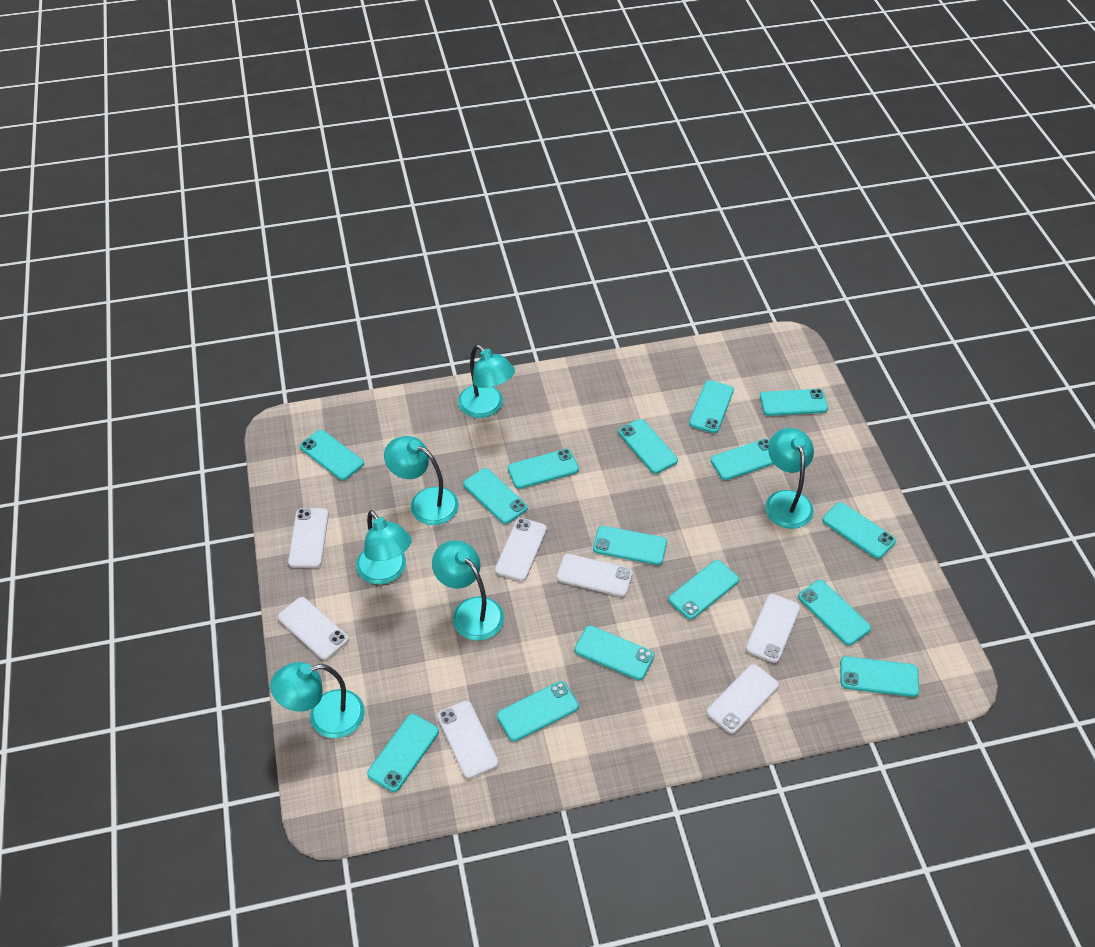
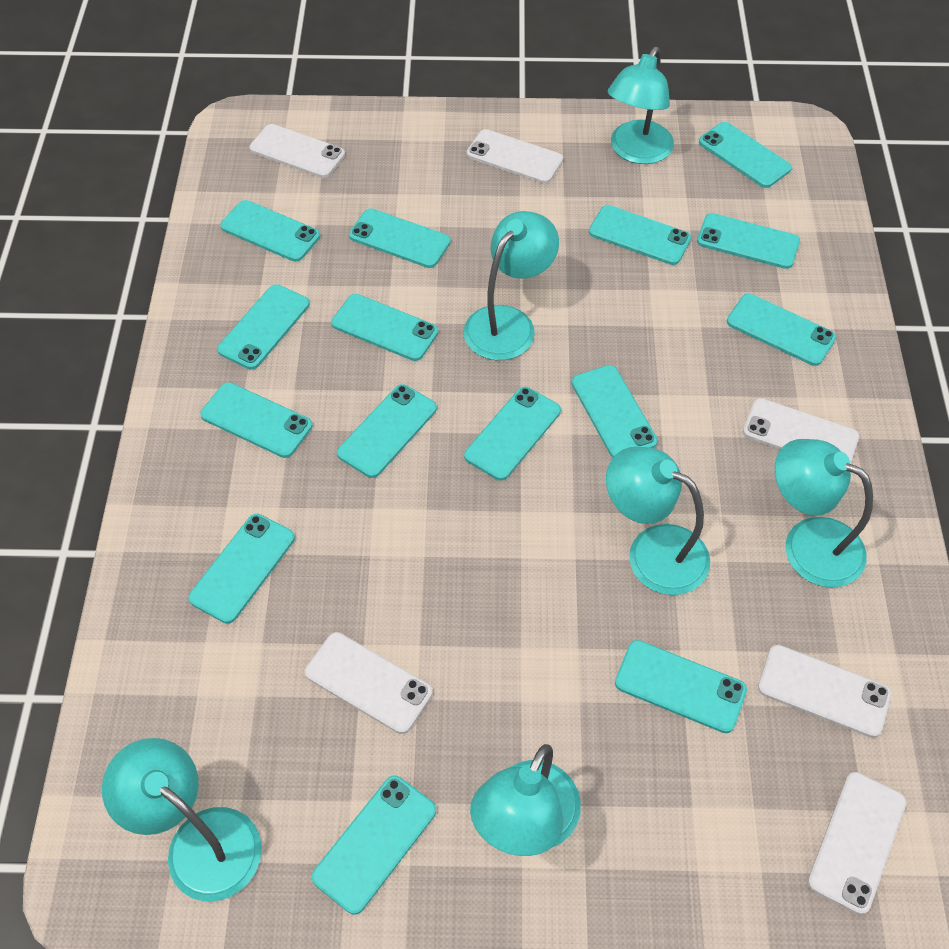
white phone: 7 -> 6

